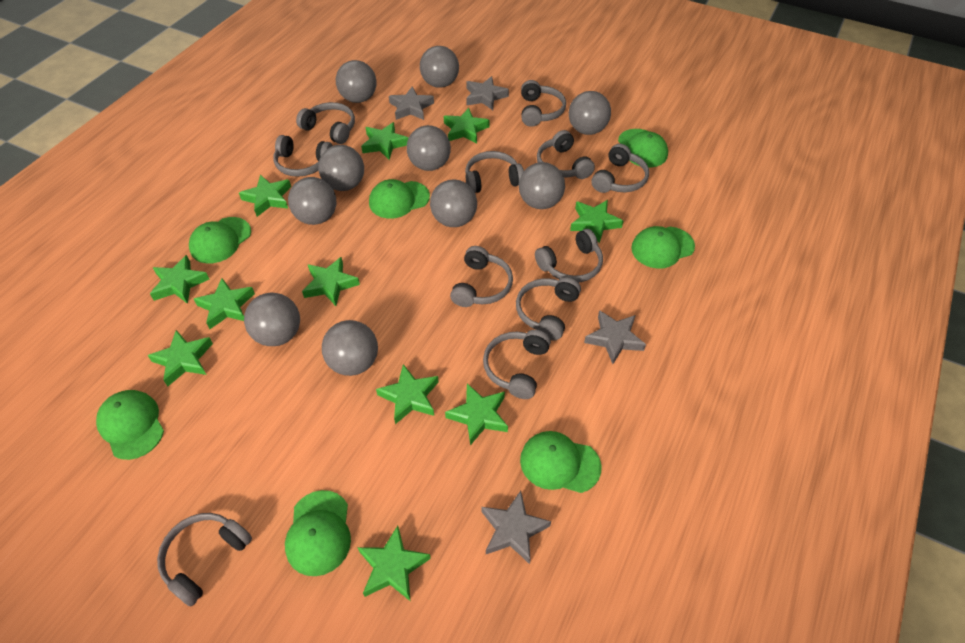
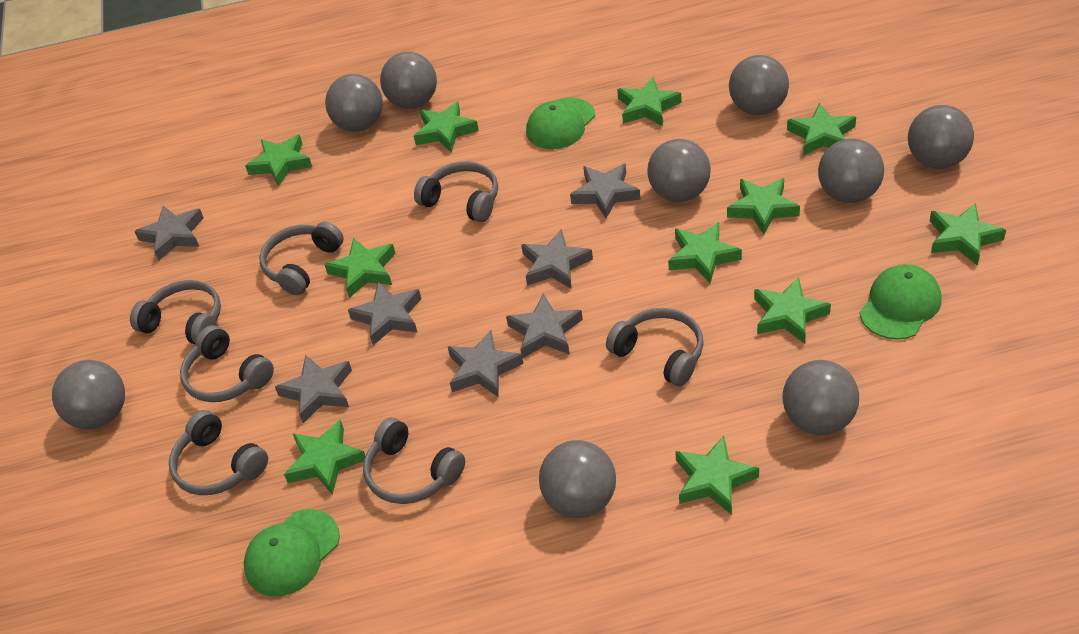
green cap: 7 -> 3
grey ball: 10 -> 9
grey headphones: 11 -> 7
grey star: 4 -> 7

